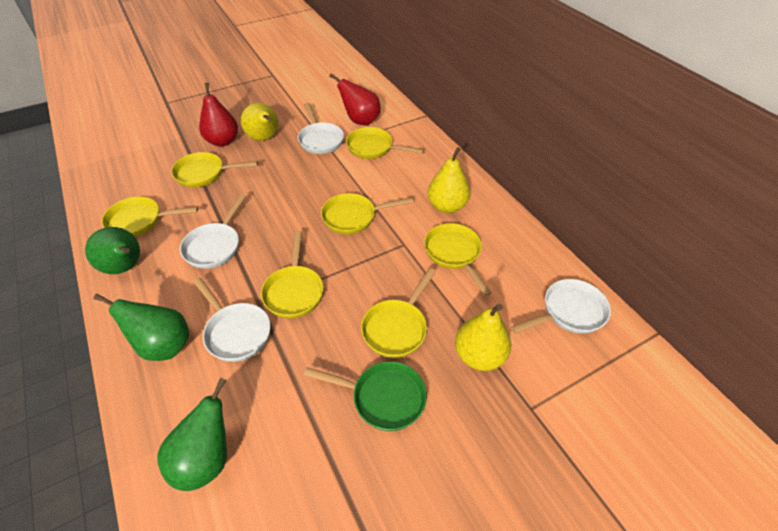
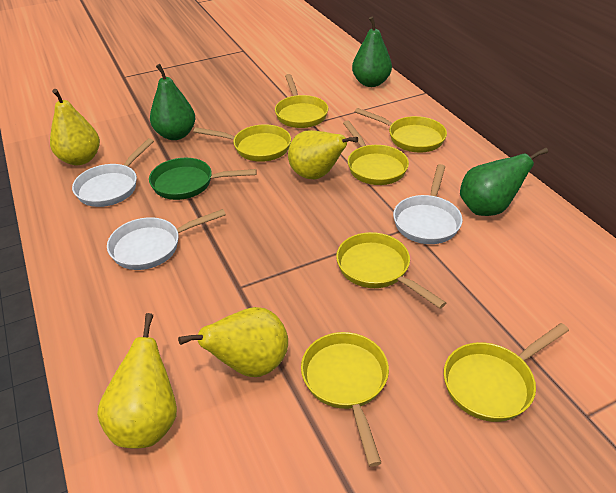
red pear: 2 -> 0
white pan: 4 -> 3
yellow pear: 3 -> 4

